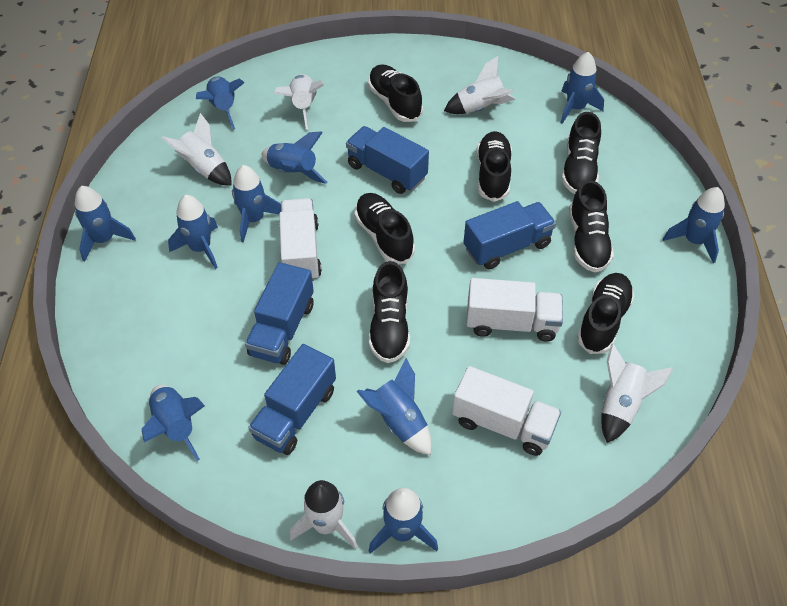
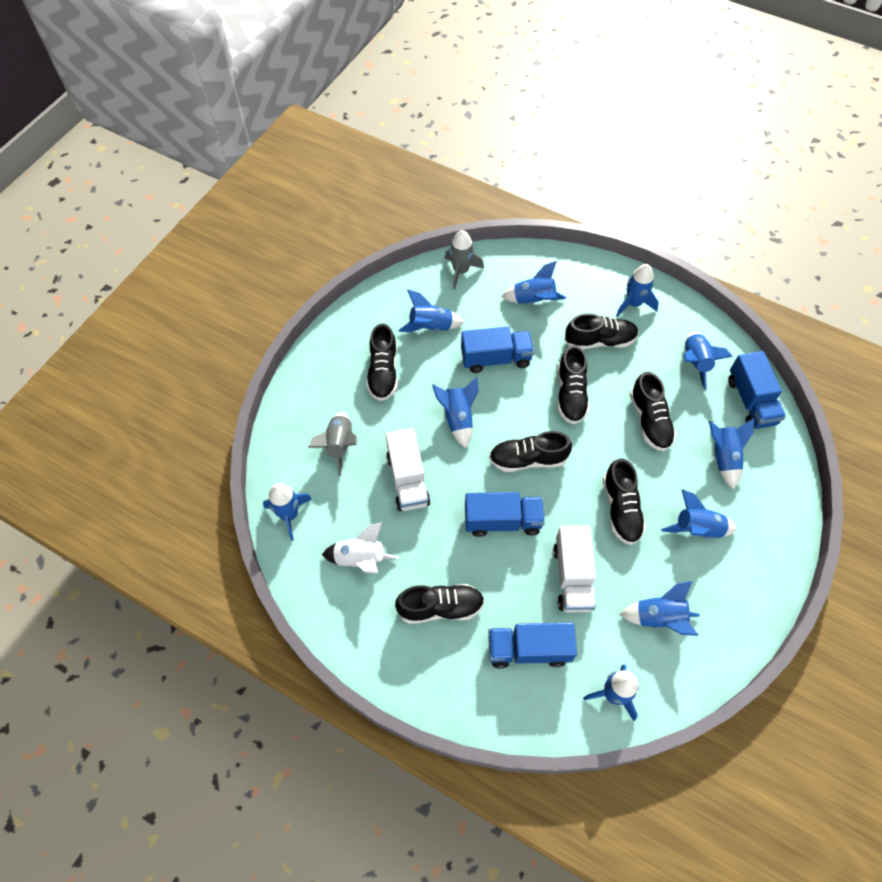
grey rocket: 0 -> 2
white rocket: 5 -> 1
white truck: 3 -> 2

